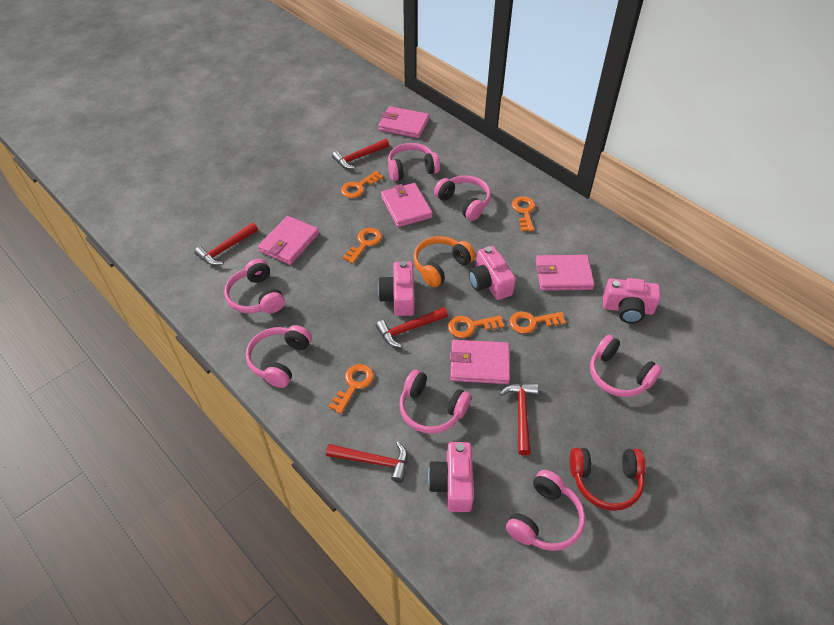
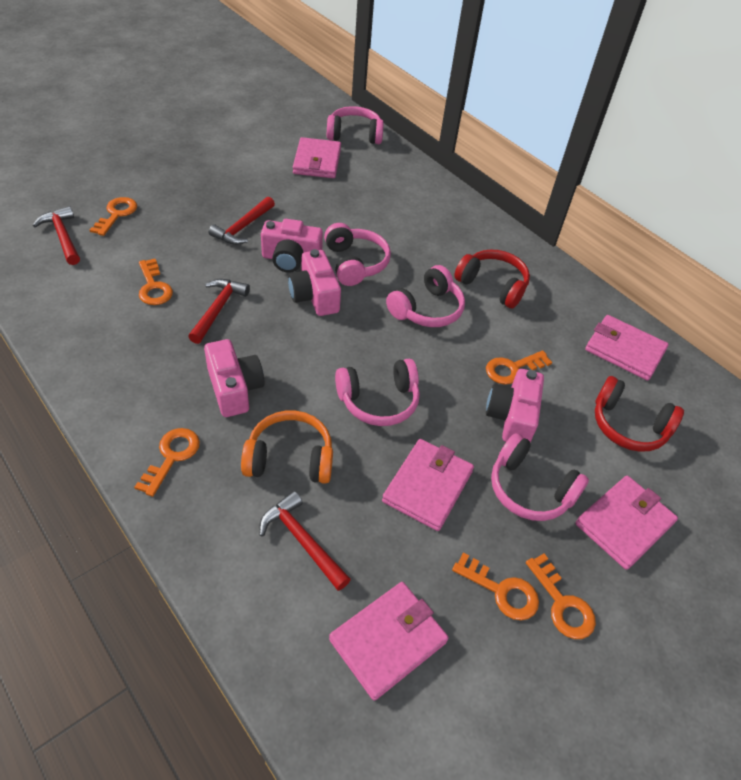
pink headphones: 7 -> 5
red hammer: 5 -> 4
red headphones: 1 -> 2

